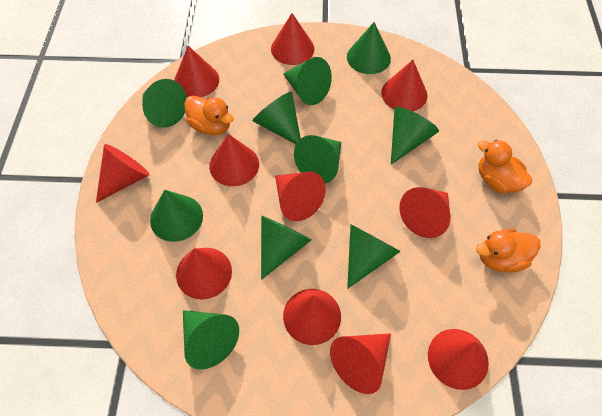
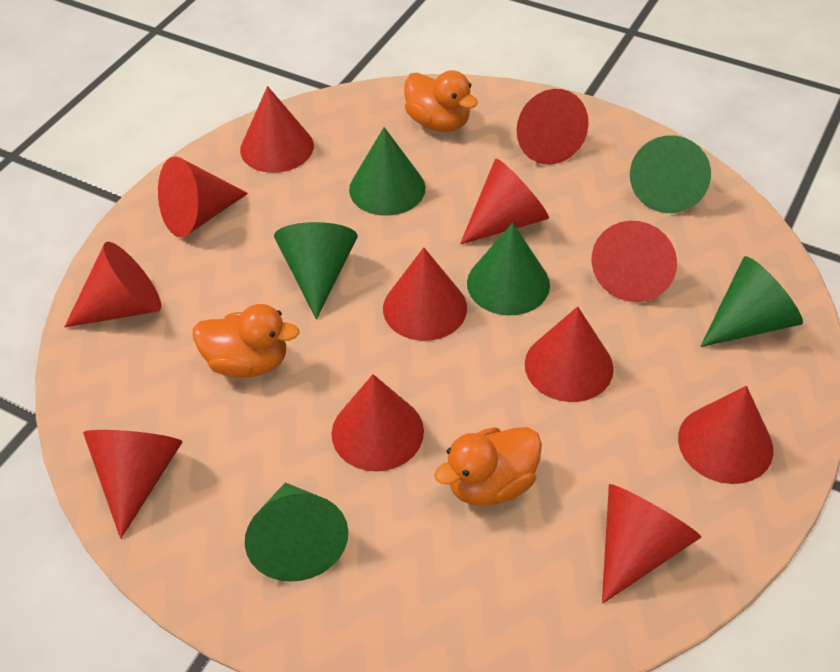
green cone: 10 -> 6
red cone: 11 -> 12

